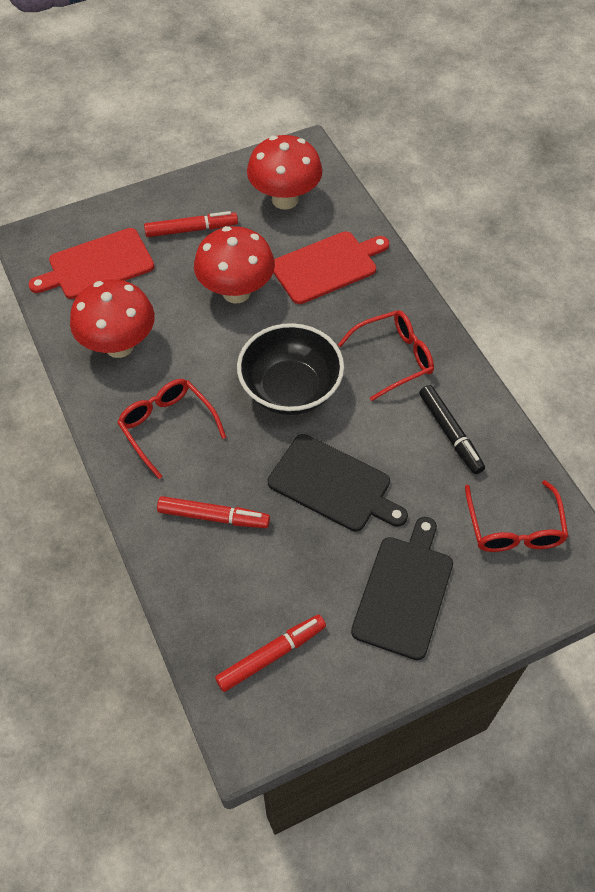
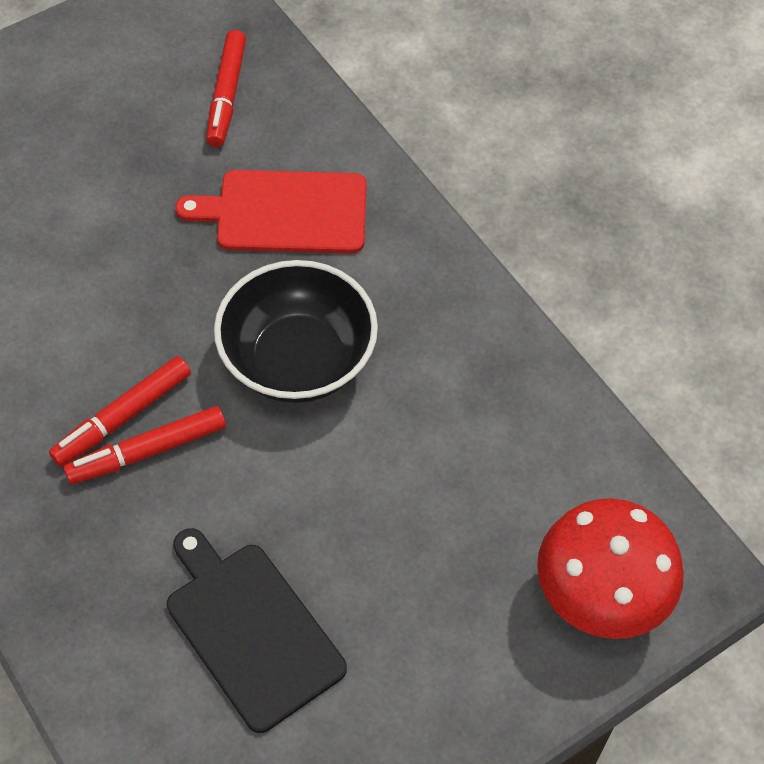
black cutting board: 2 -> 1
black marker: 1 -> 0
red cutting board: 2 -> 1
red glasses: 3 -> 0
red mushroom: 3 -> 1

